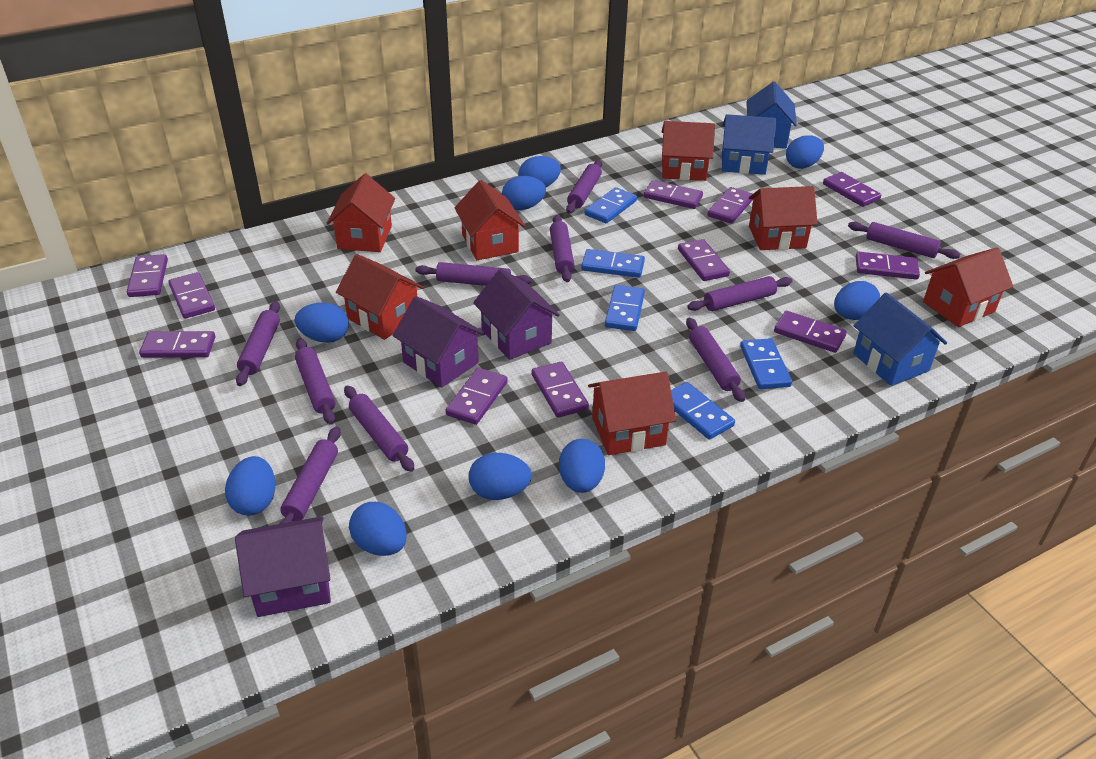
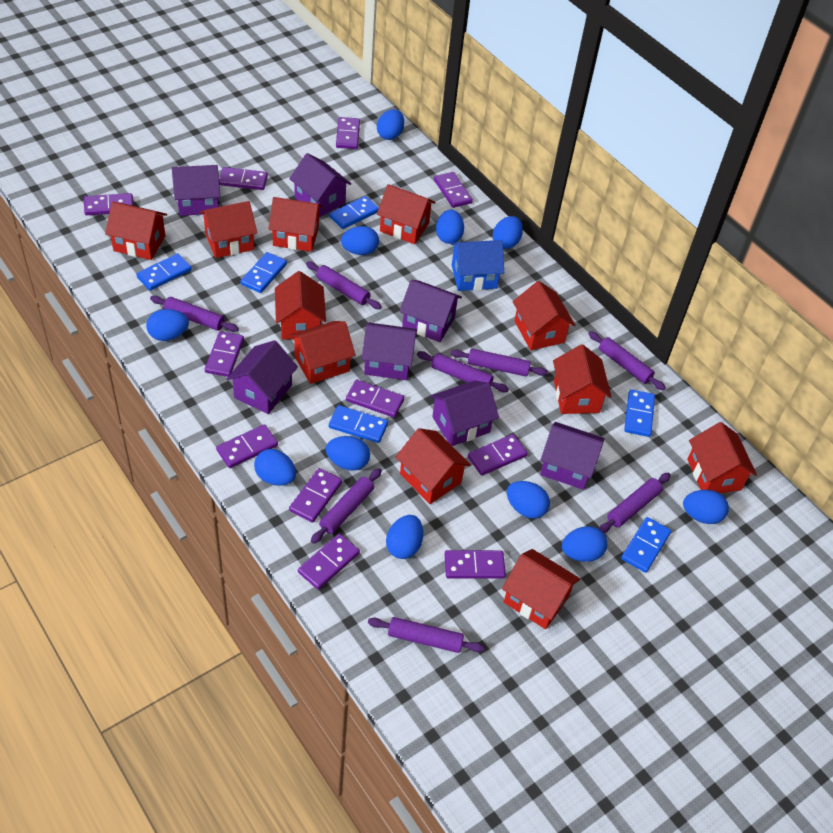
blue domino: 5 -> 6
blue egg: 9 -> 11
blue house: 3 -> 1
purple house: 3 -> 7
purple rolling pin: 10 -> 8
red house: 7 -> 11

